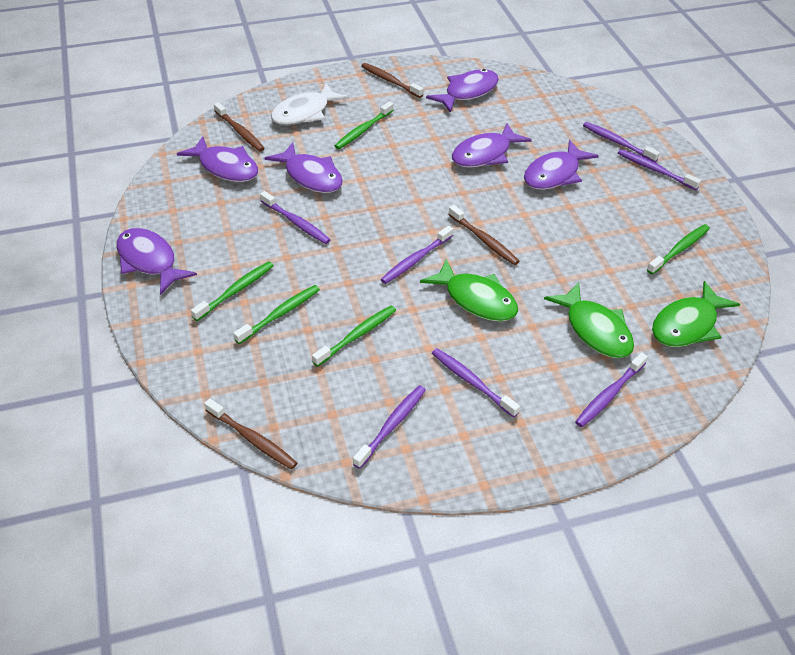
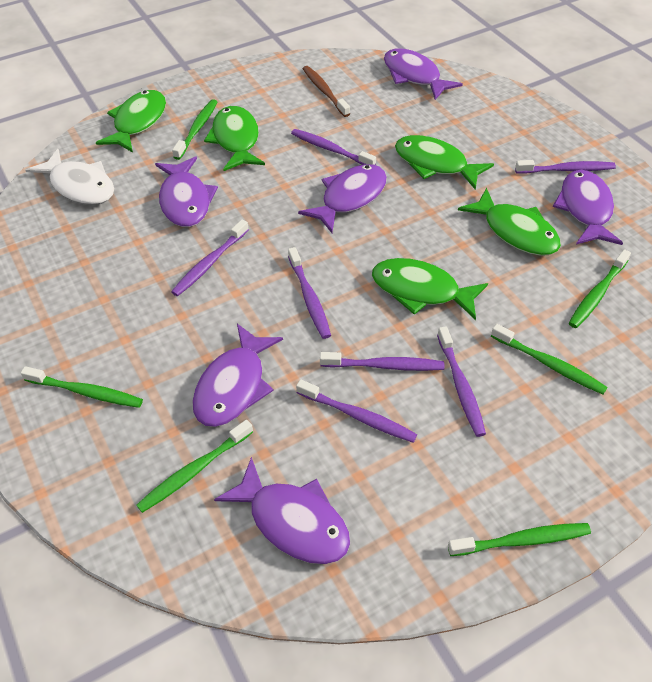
brown toothbrush: 4 -> 1
green fish: 3 -> 5
green toothbrush: 5 -> 6

